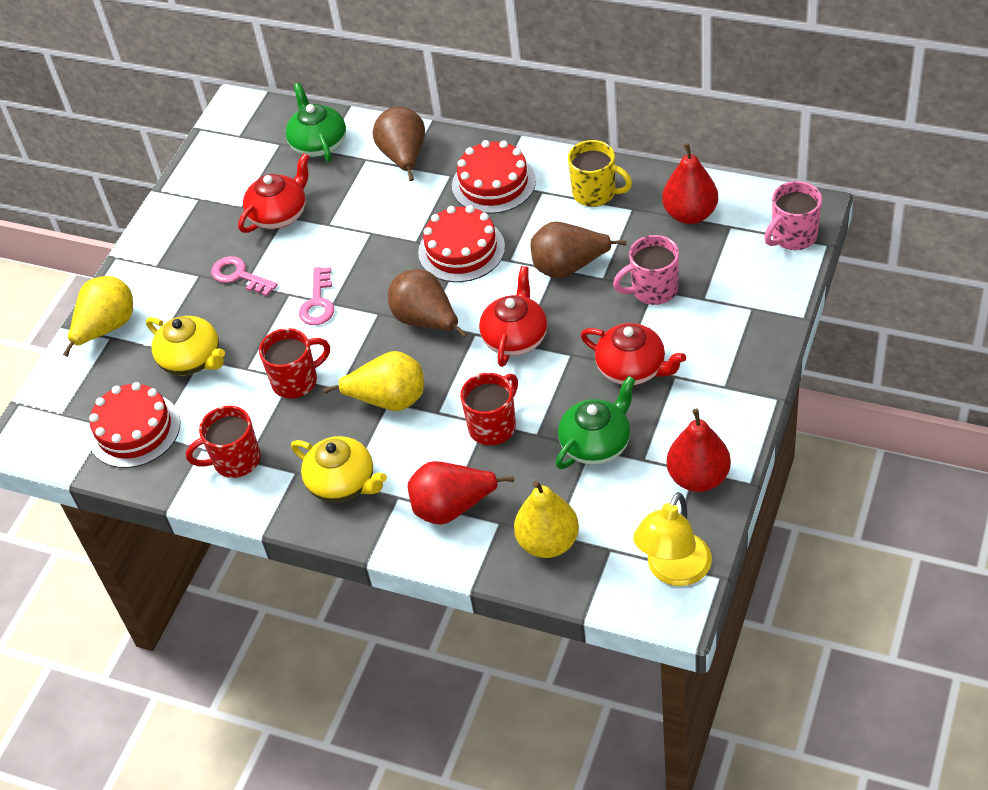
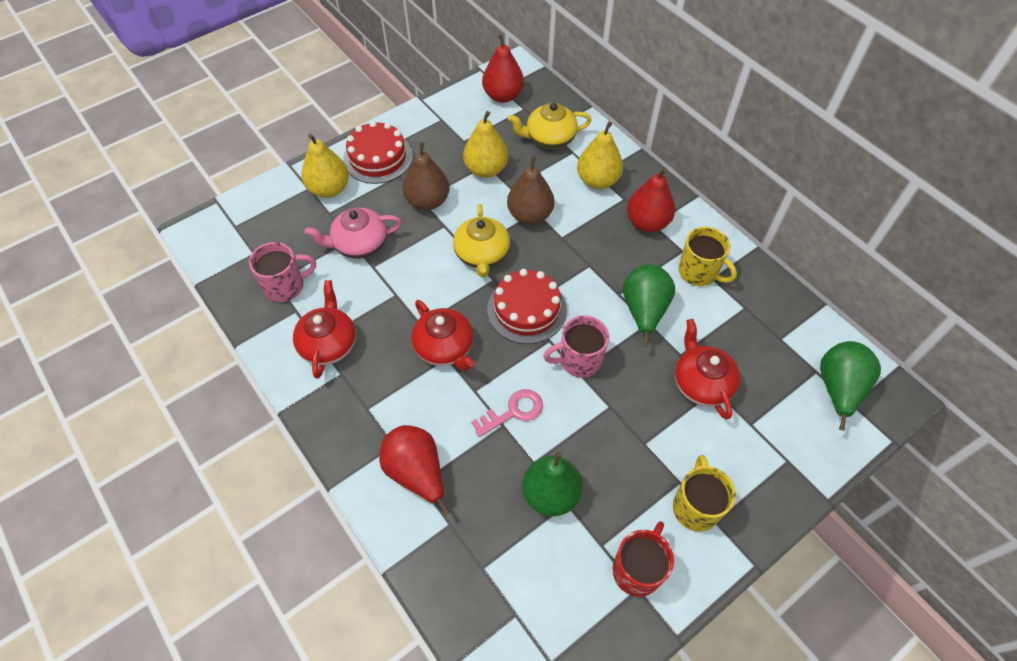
brown pear: 3 -> 2
green pear: 0 -> 3
green teapot: 2 -> 0
pink key: 2 -> 1
pink teapot: 0 -> 1
red cake: 3 -> 2
red mug: 3 -> 1
yellow lamp: 1 -> 0
yellow mug: 1 -> 2

